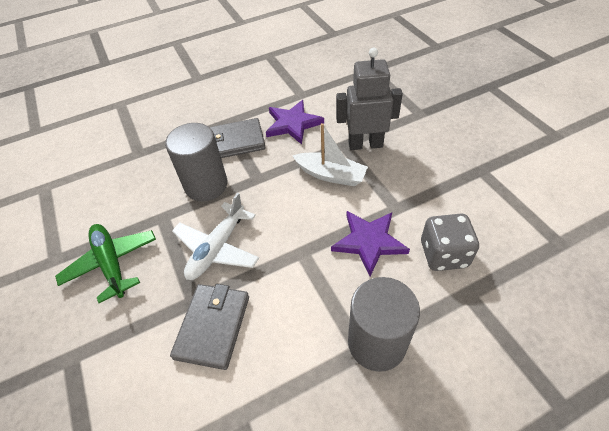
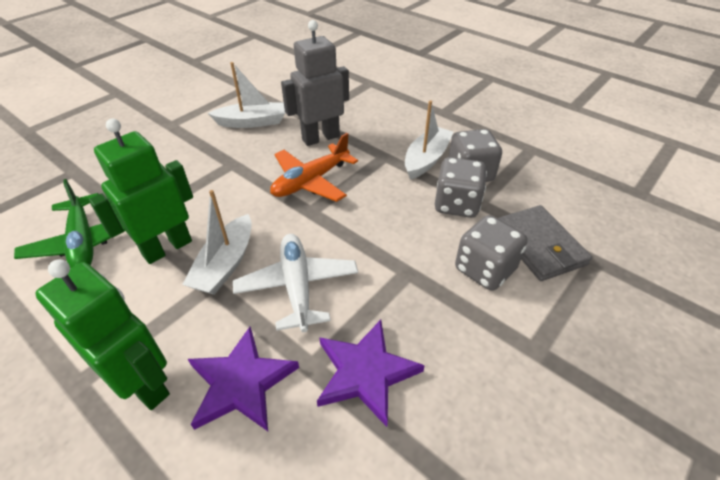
green robot: 0 -> 2
grey cylinder: 2 -> 0
grey dice: 1 -> 3
grey wallet: 2 -> 1
orange plane: 0 -> 1
white boat: 1 -> 3

